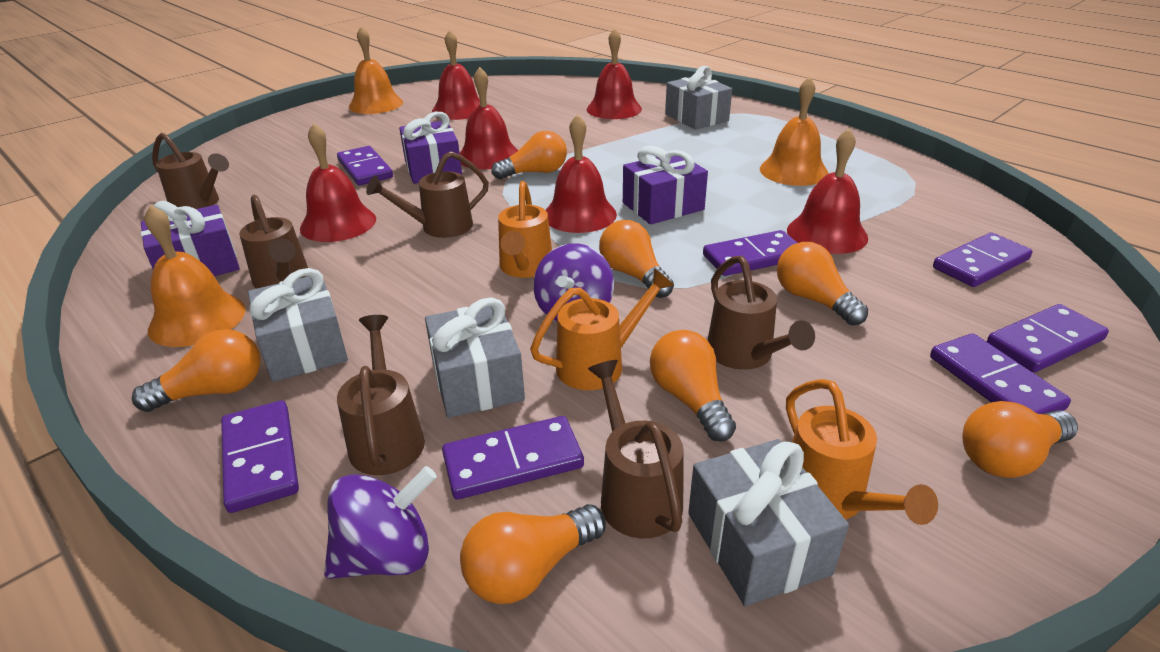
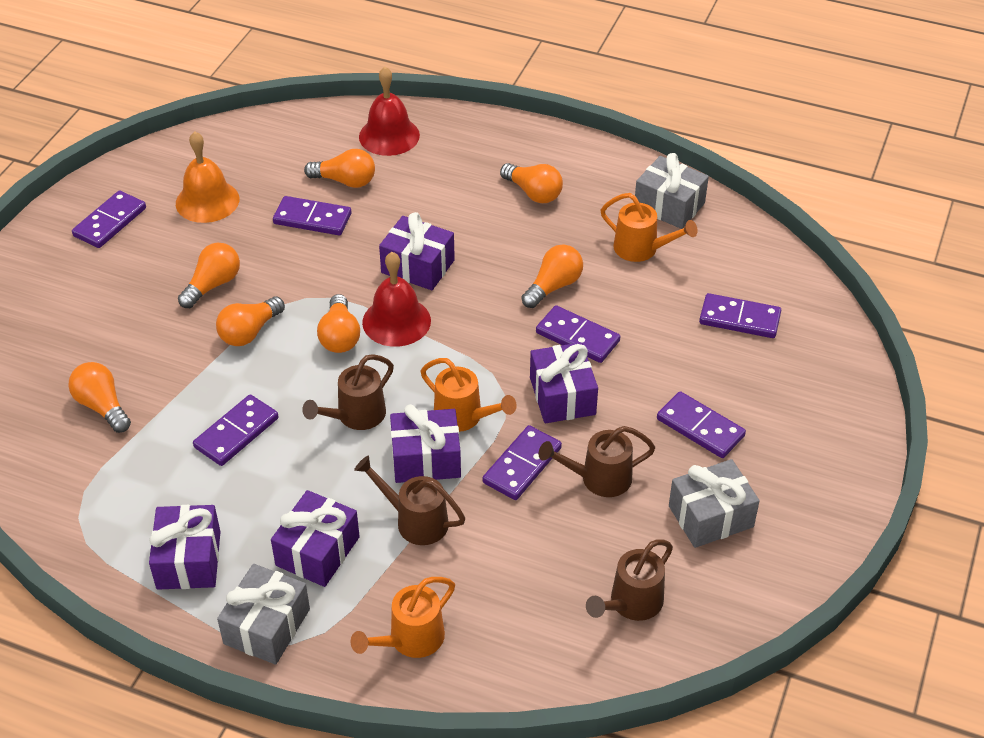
brown watering can: 6 -> 4
grey gift: 4 -> 3
orange bell: 3 -> 1
purple gift: 3 -> 5
purple spinning top: 2 -> 0
red bell: 6 -> 2

